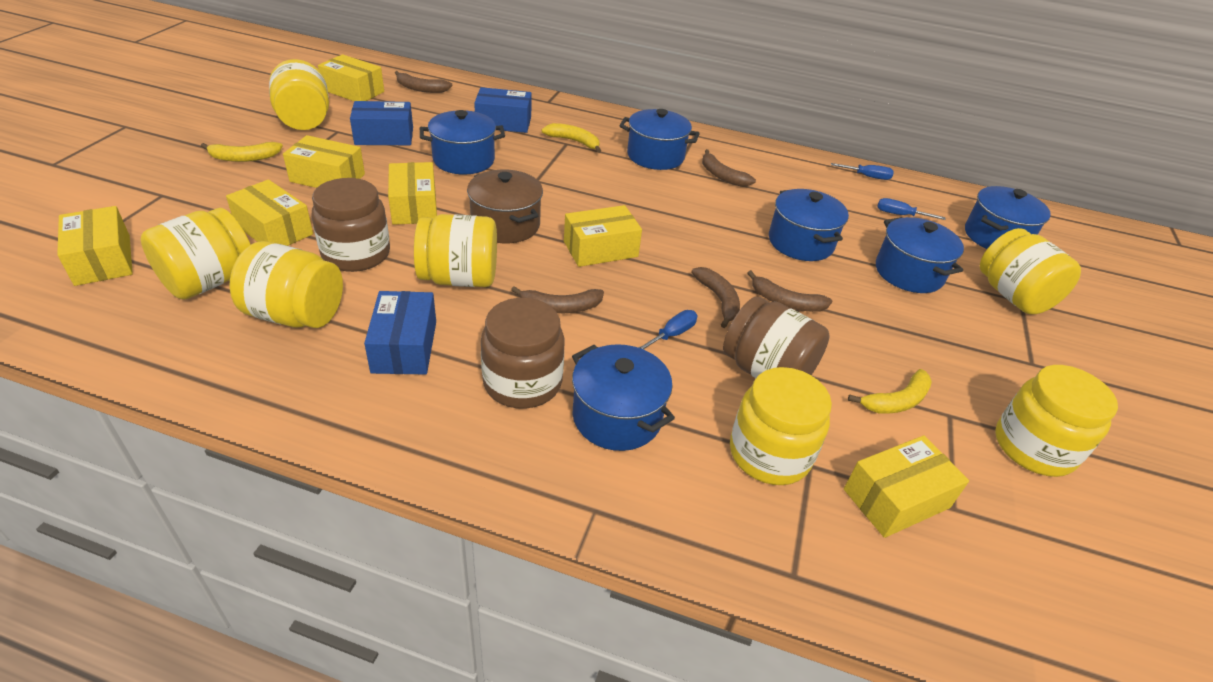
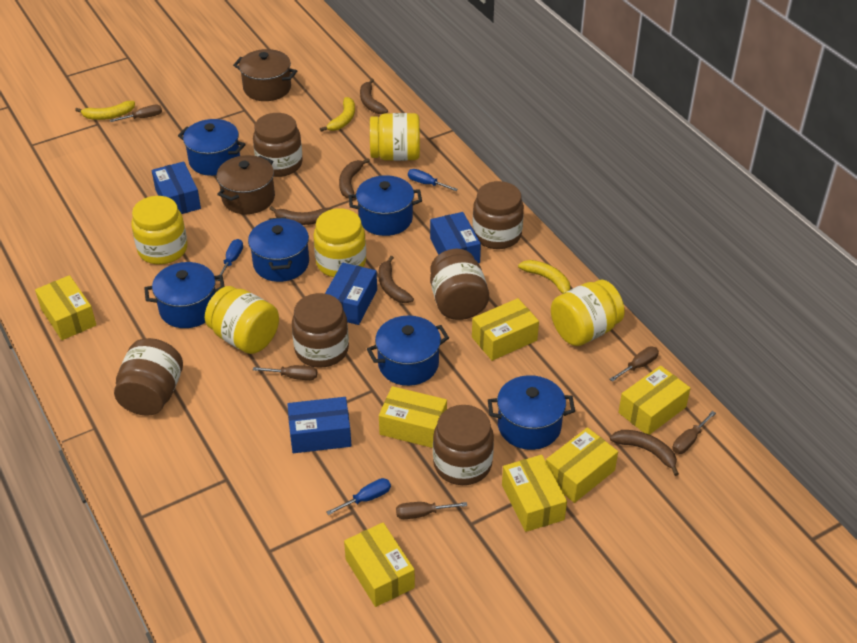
blue box: 3 -> 4
brown jar: 3 -> 6
brown pot: 1 -> 2
brown screwdriver: 0 -> 5
yellow jar: 7 -> 5

